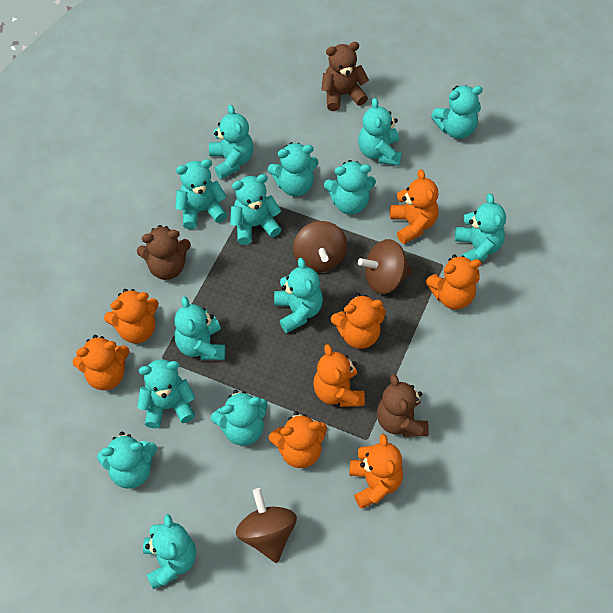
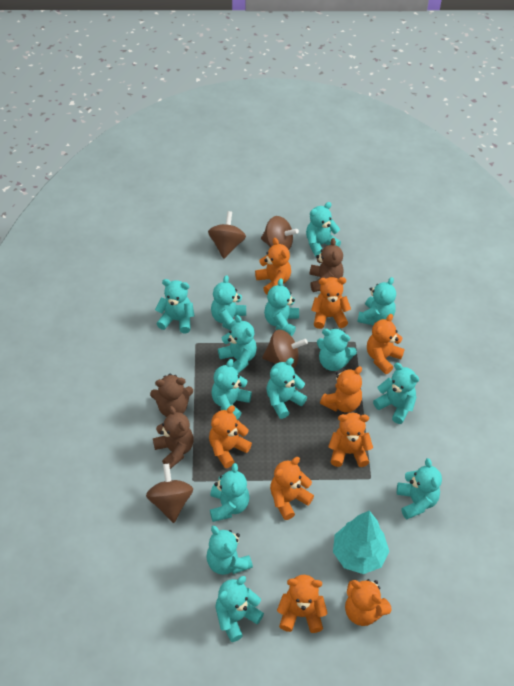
brown spinning top: 3 -> 4
orange teddy bear: 8 -> 9
turquoise tree: 0 -> 1

